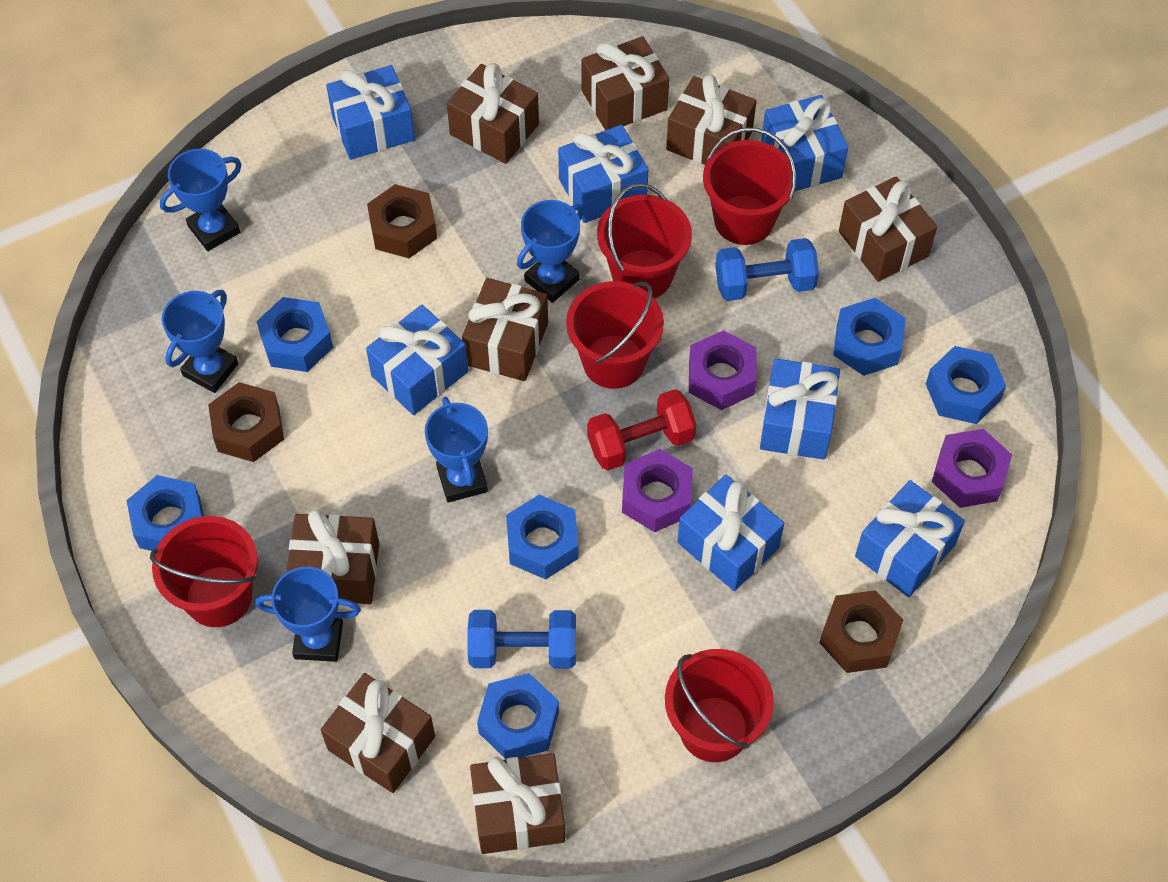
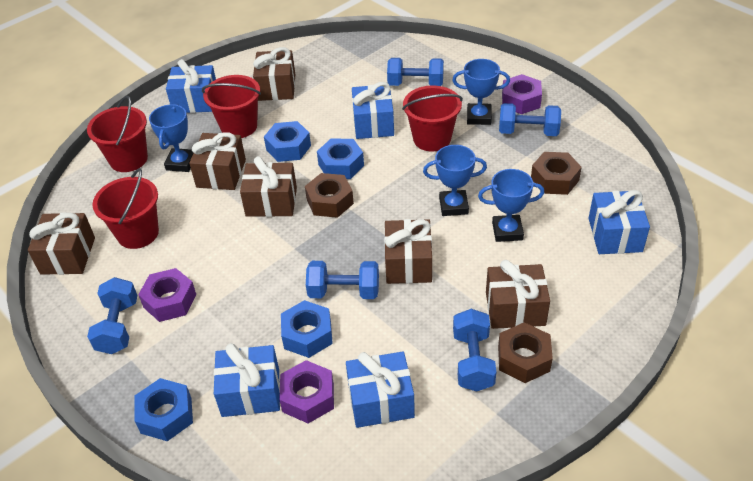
blue dumbbell: 2 -> 5
blue gift: 7 -> 5
blue nut: 6 -> 4
blue trophy: 5 -> 4
brown gift: 8 -> 6
red bucket: 5 -> 4
red dumbbell: 1 -> 0

